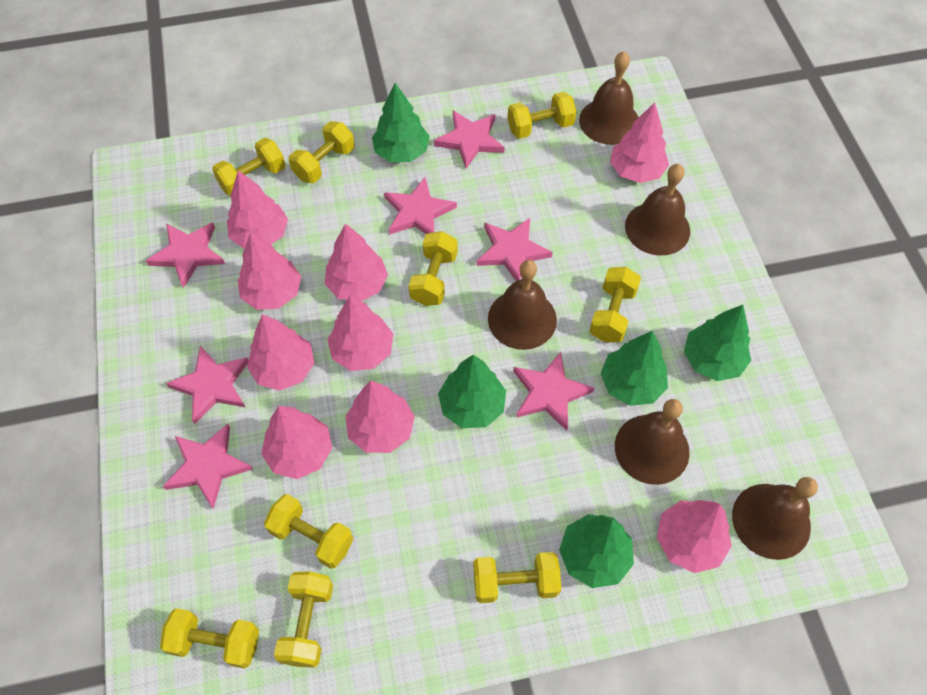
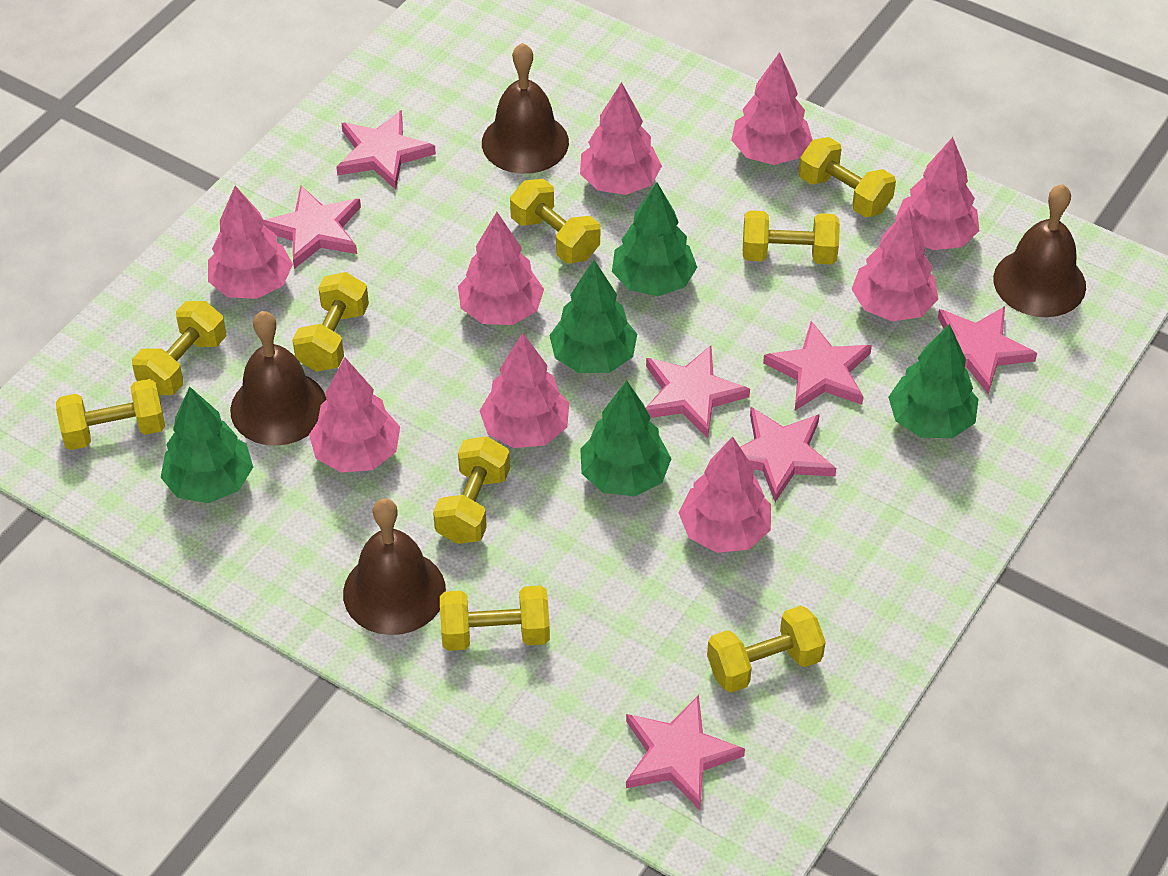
brown bell: 5 -> 4

